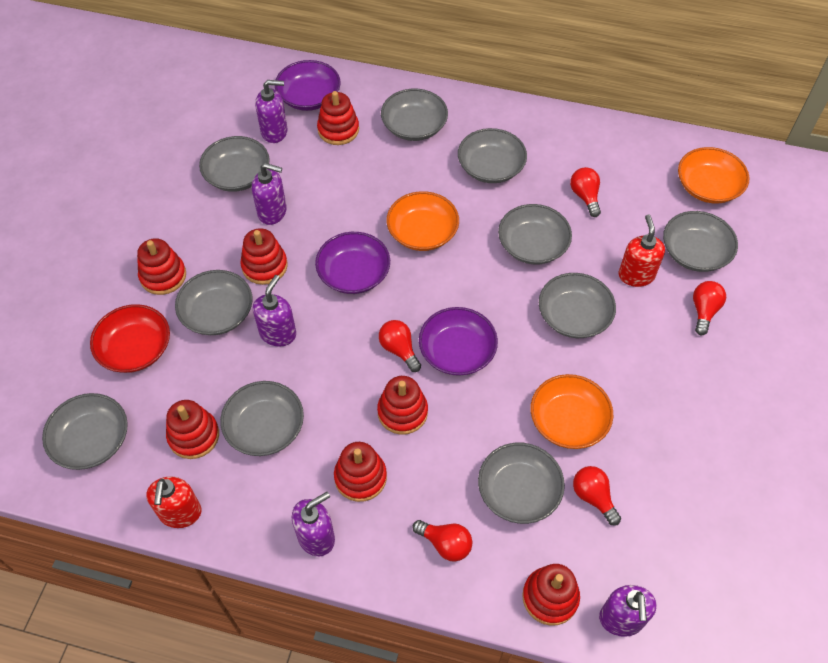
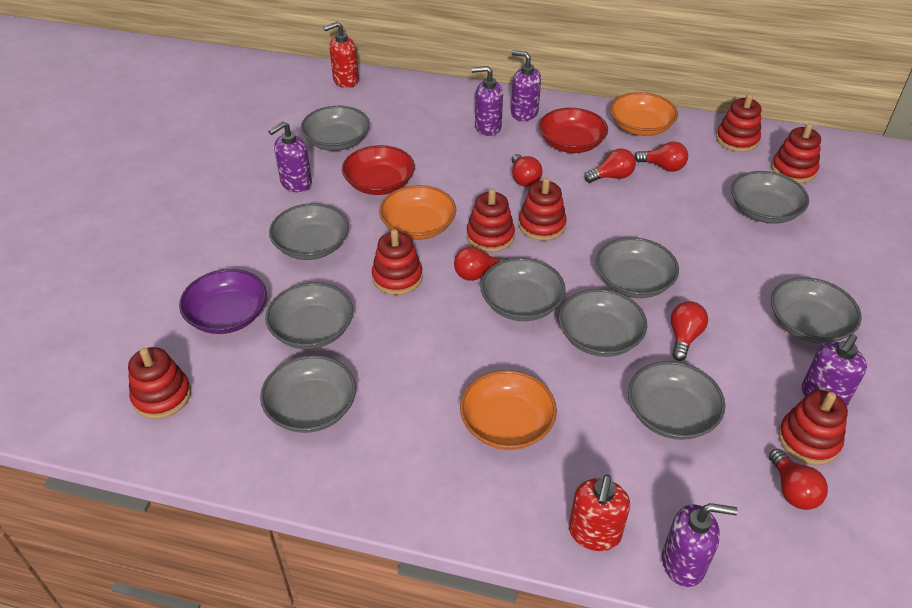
purple bowl: 3 -> 1
red bowl: 1 -> 2
red light bulb: 5 -> 6

